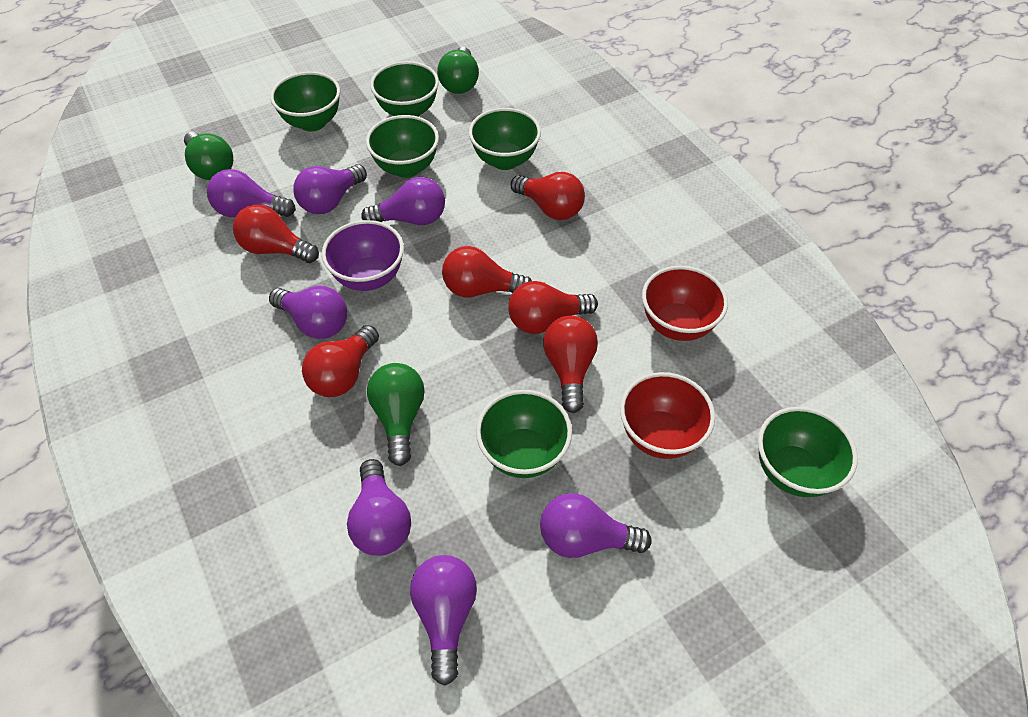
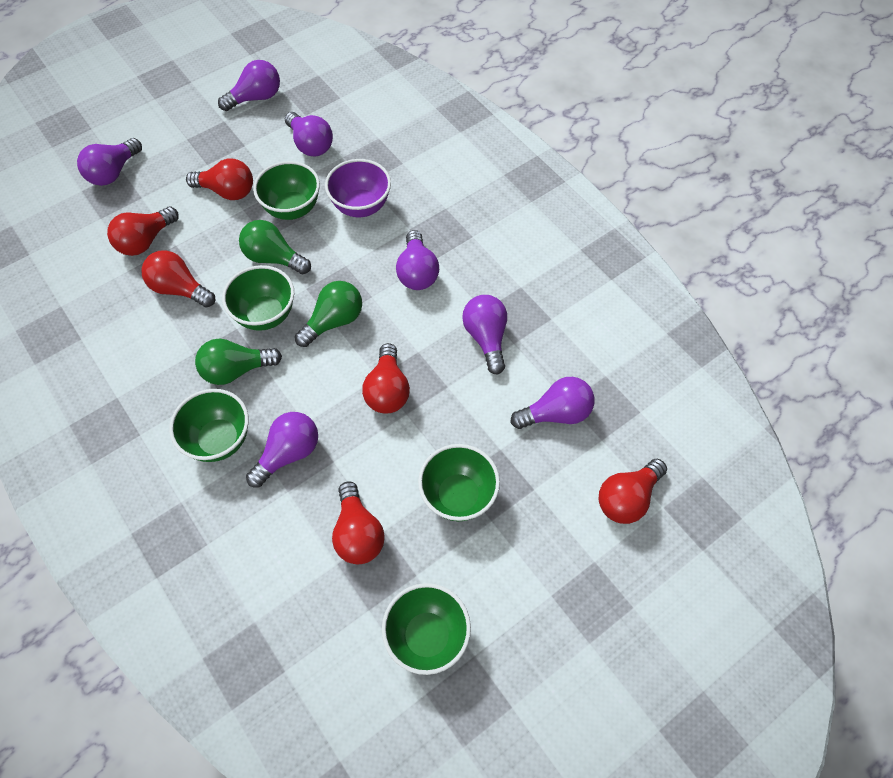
green bowl: 6 -> 5
red bowl: 2 -> 0

